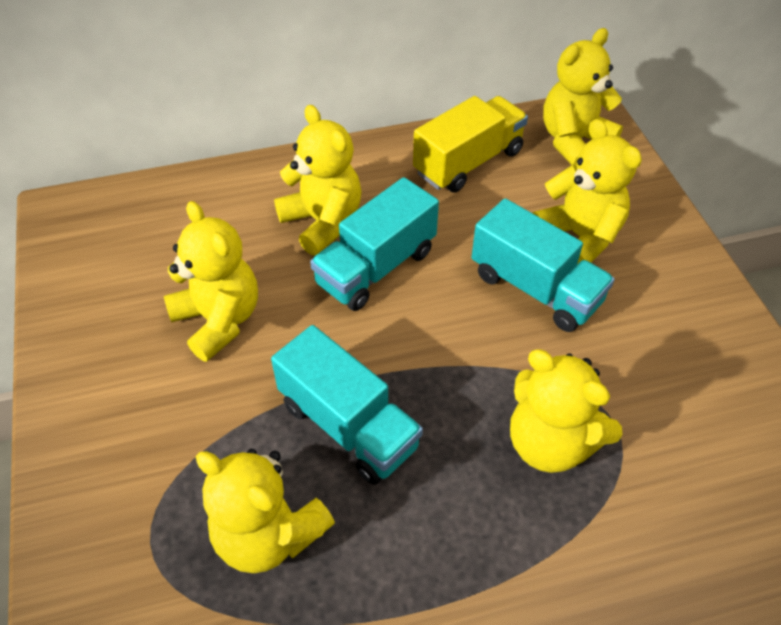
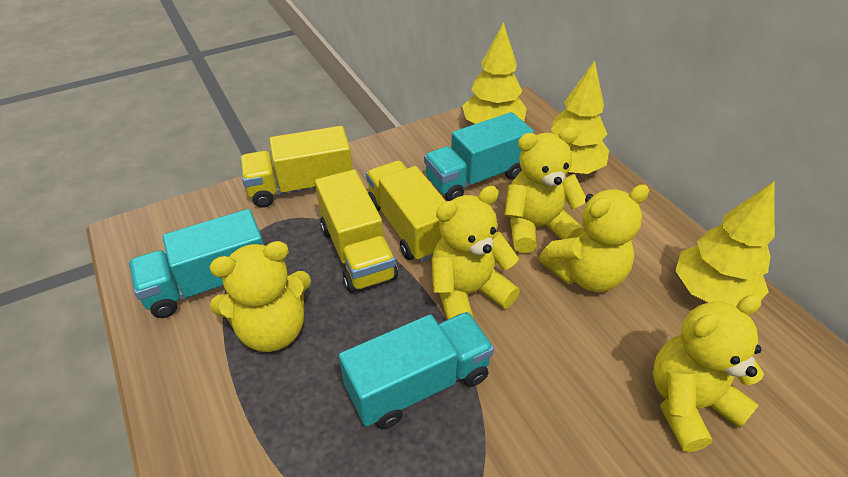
yellow teddy bear: 6 -> 5
yellow tree: 0 -> 3
yellow truck: 1 -> 3

